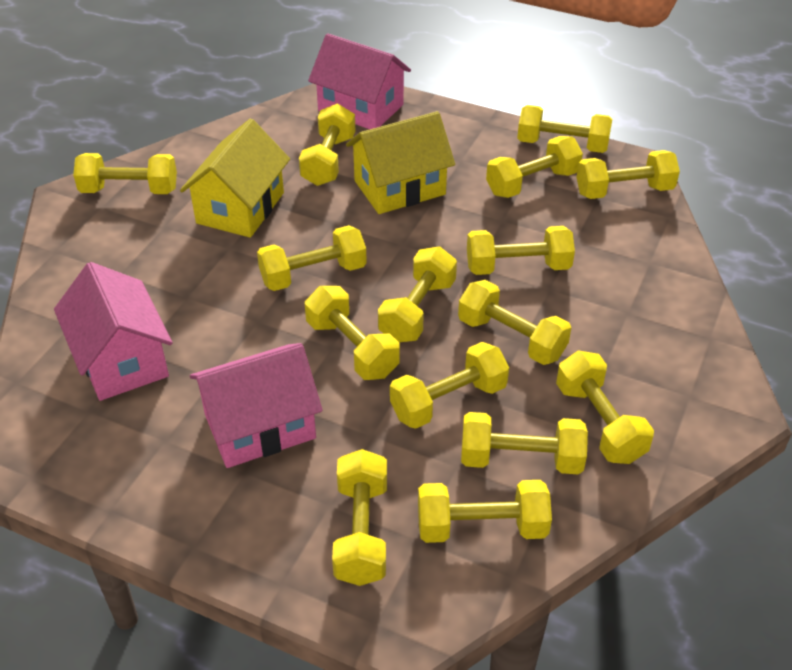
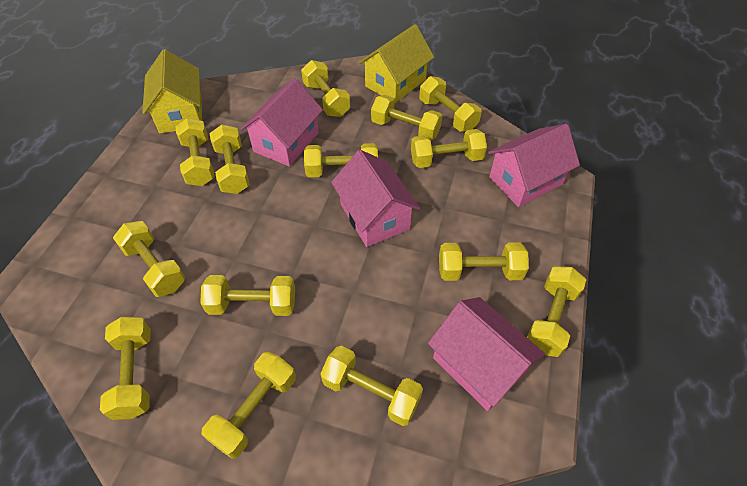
pink house: 3 -> 4
yellow dumbbell: 15 -> 14

